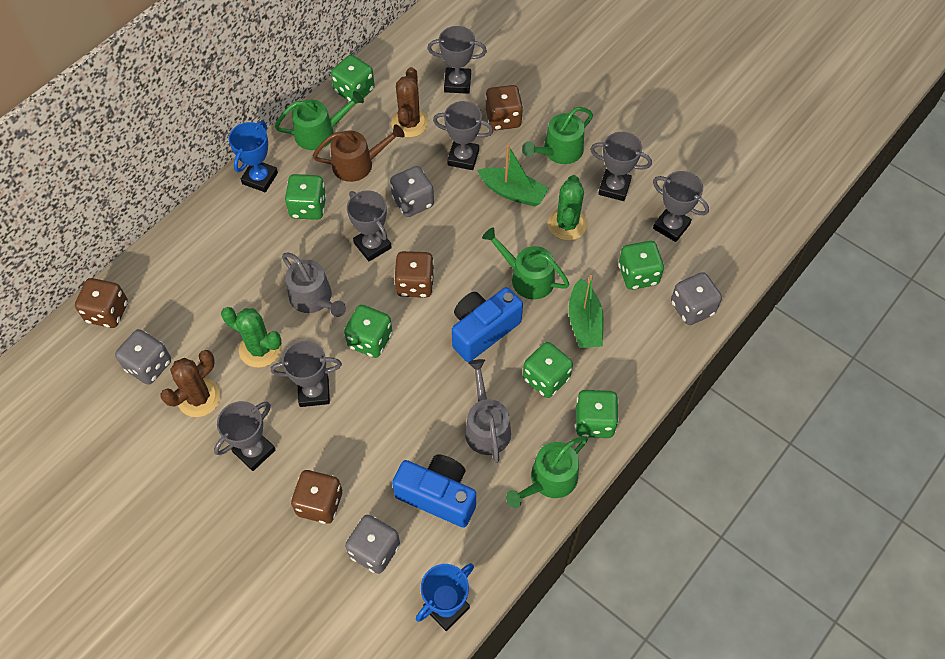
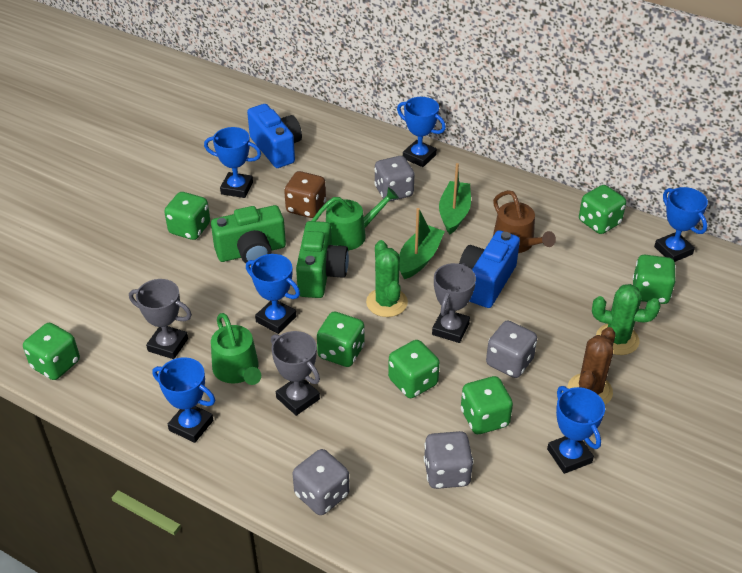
blue trophy: 2 -> 6
brown cactus: 2 -> 1
brown dice: 4 -> 1
green camera: 0 -> 2
green dice: 6 -> 7
green watering can: 4 -> 2
grey trophy: 7 -> 3
grey watering can: 2 -> 0

